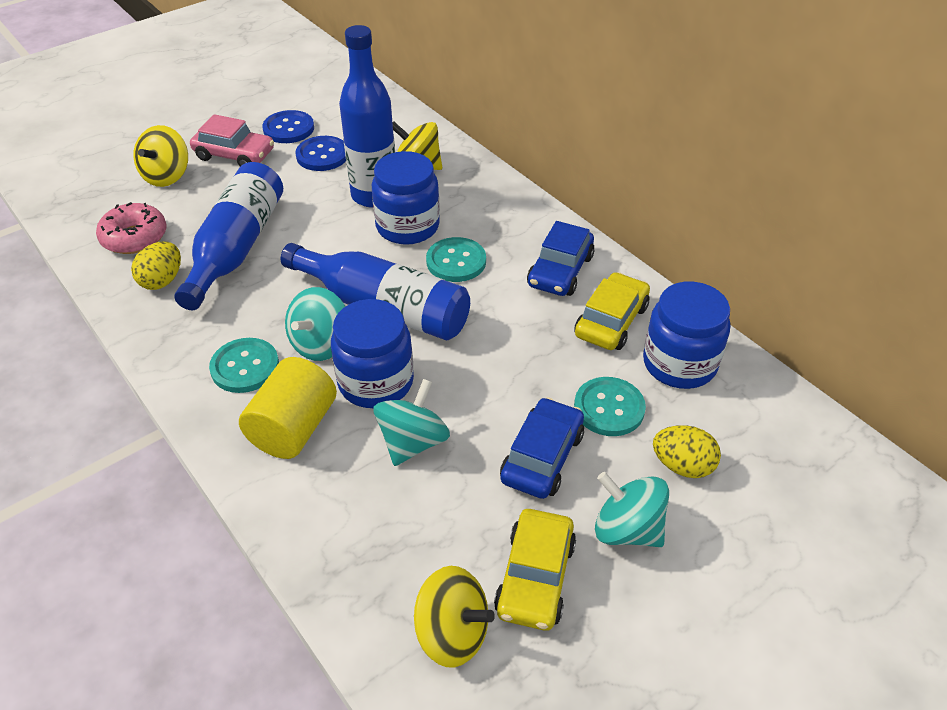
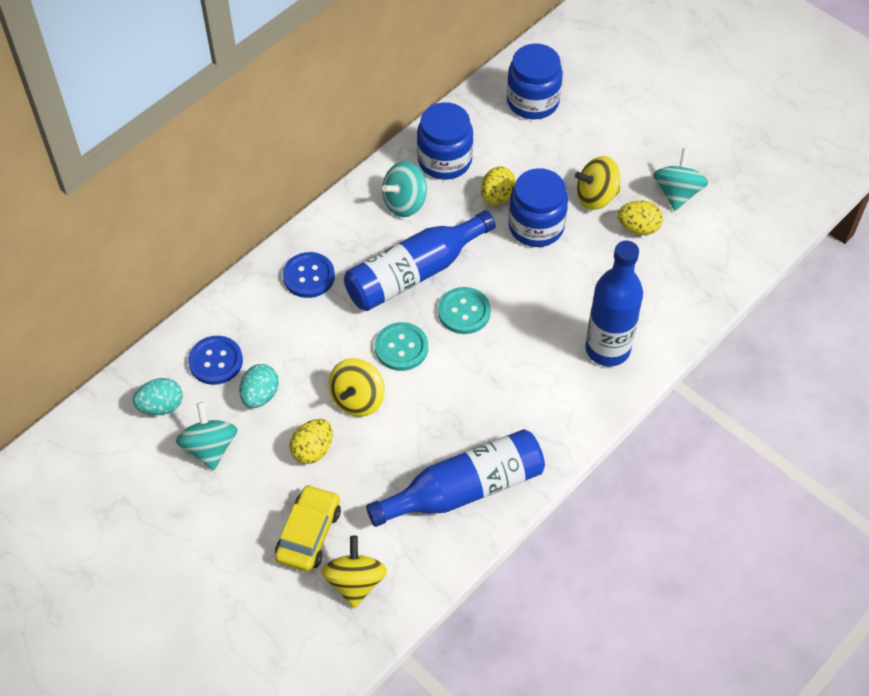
blue car: 2 -> 0
pink car: 1 -> 0
pink donut: 1 -> 0
turquoise button: 3 -> 2
turquoise egg: 0 -> 2
yellow car: 2 -> 1
yellow cylinder: 1 -> 0
yellow egg: 2 -> 3

